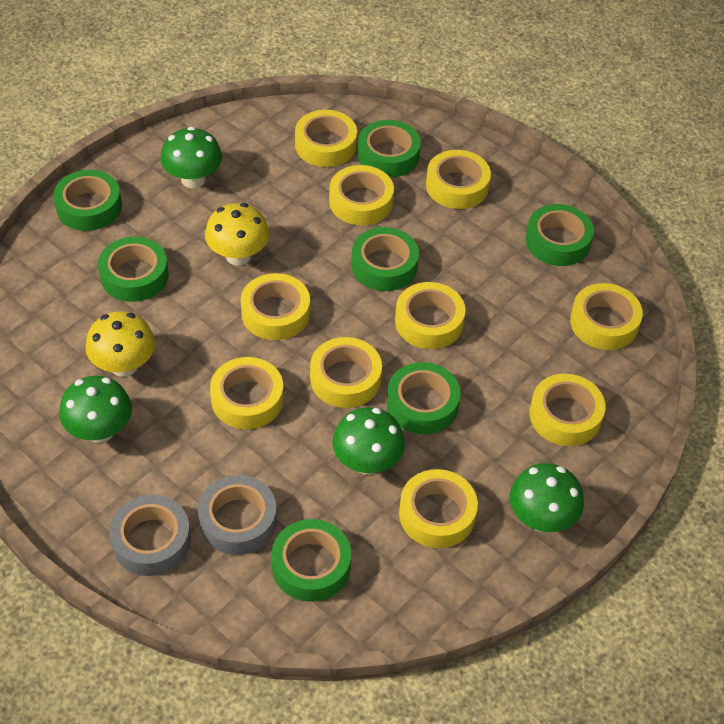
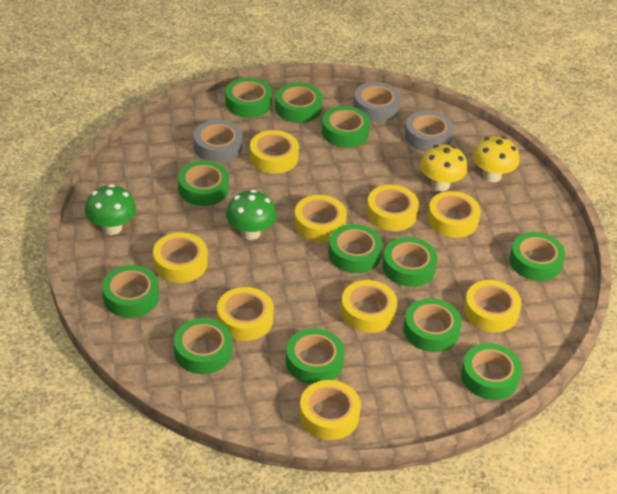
green mushroom: 4 -> 2
green tape: 7 -> 12
grey tape: 2 -> 3
yellow tape: 10 -> 9

